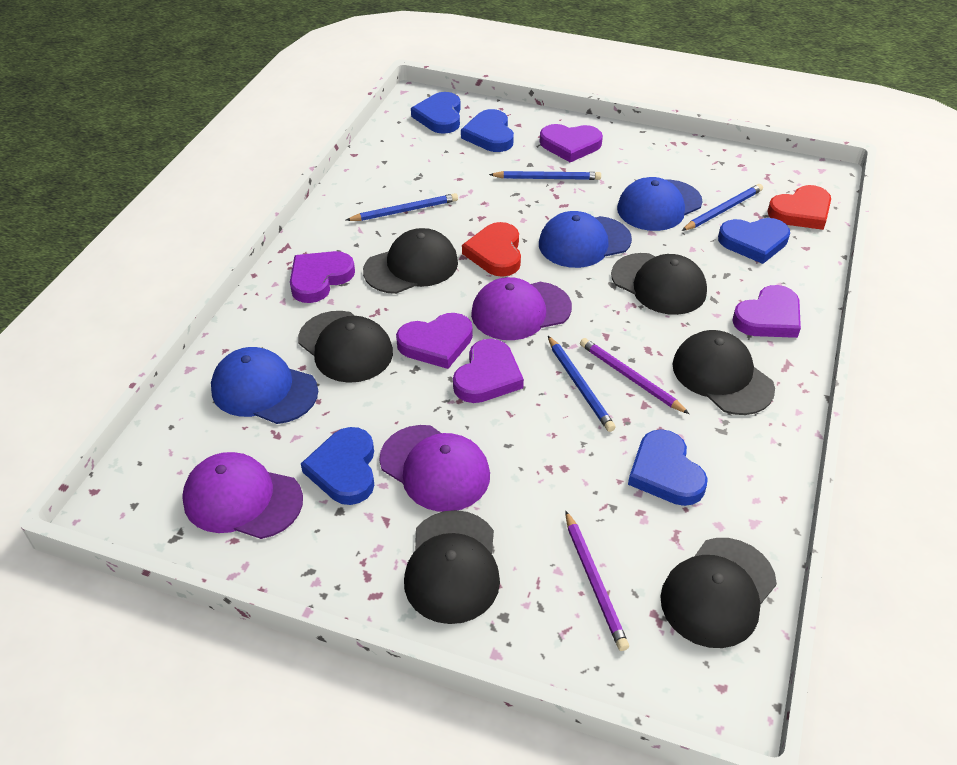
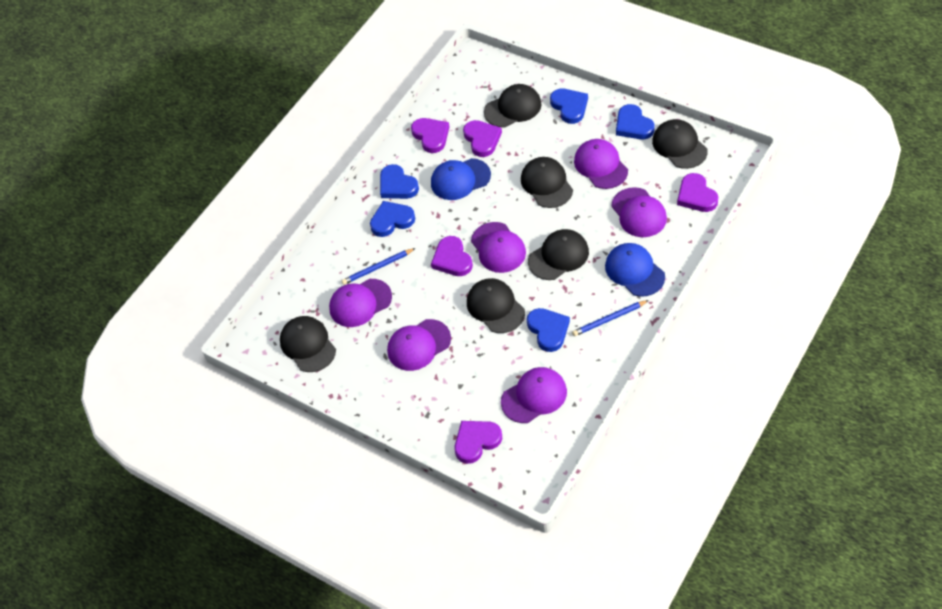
blue cap: 3 -> 2
blue pencil: 4 -> 2
purple cap: 3 -> 6
purple pencil: 2 -> 0
red heart: 2 -> 0

